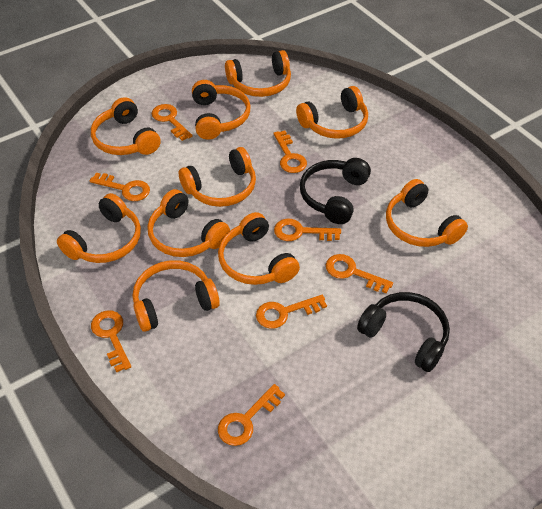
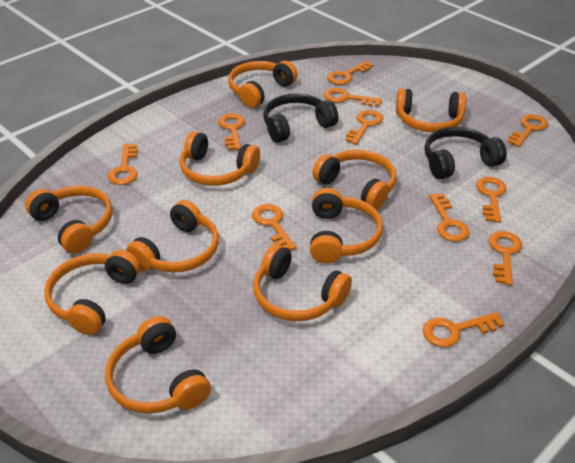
orange key: 8 -> 11

